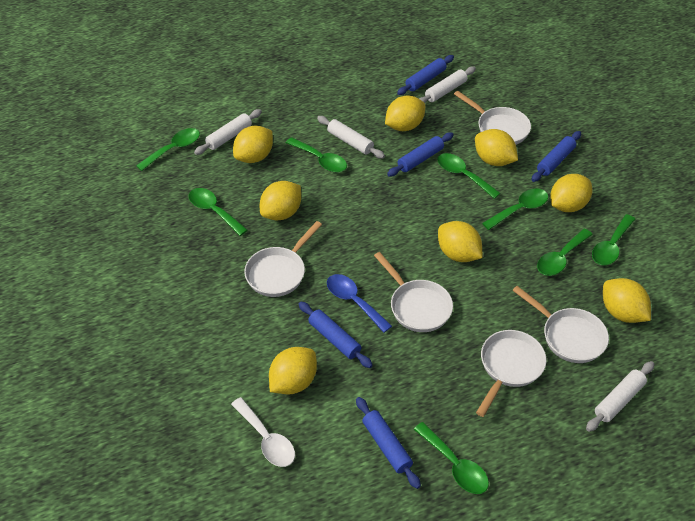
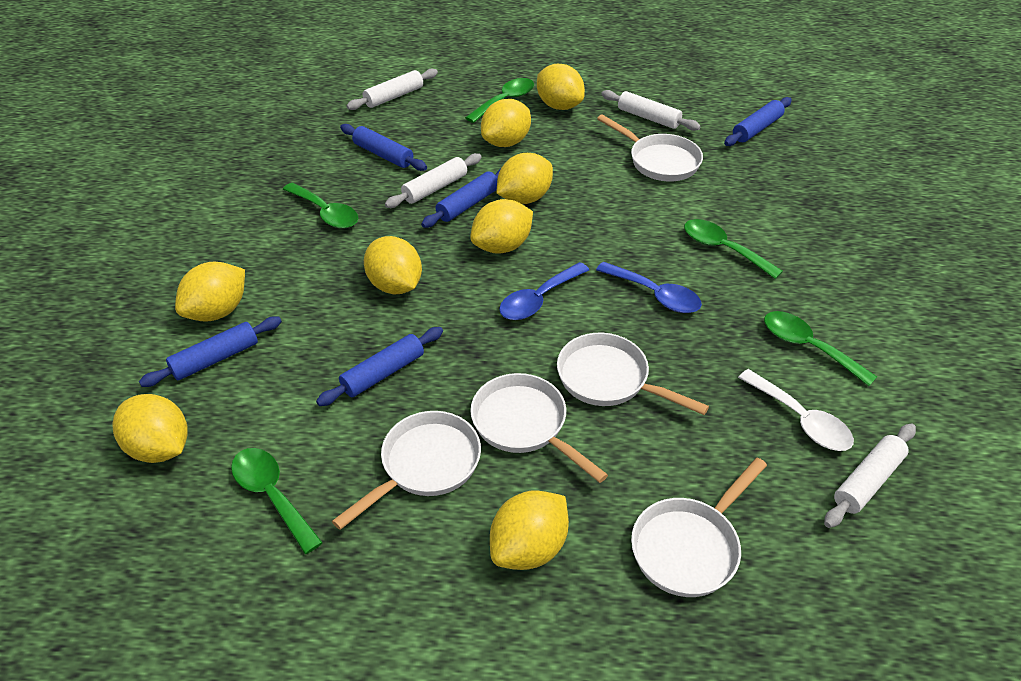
blue spoon: 1 -> 2
green spoon: 8 -> 5

